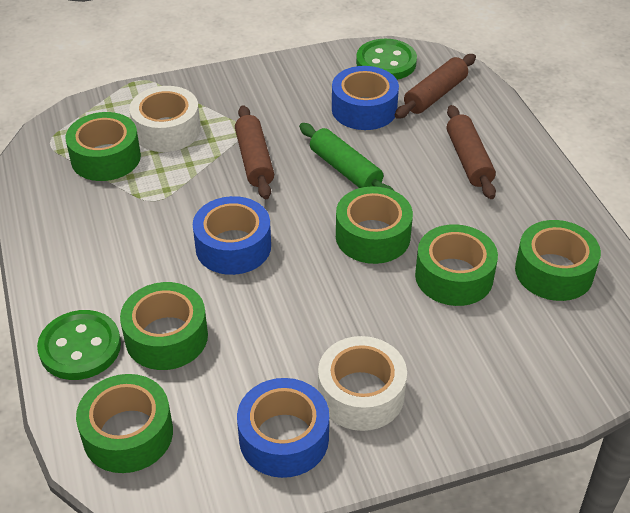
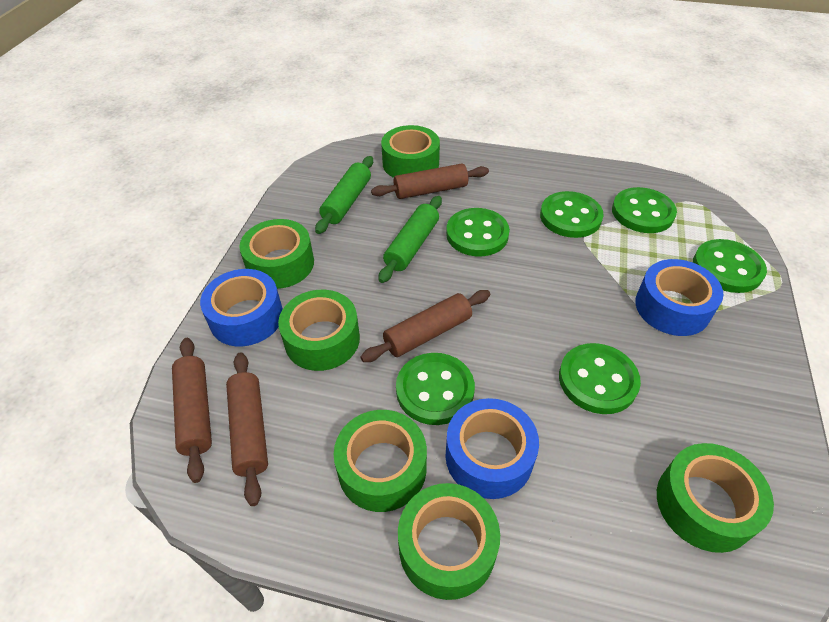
brown rolling pin: 3 -> 4
green button: 2 -> 6
green rolling pin: 1 -> 2
white tape: 2 -> 0

